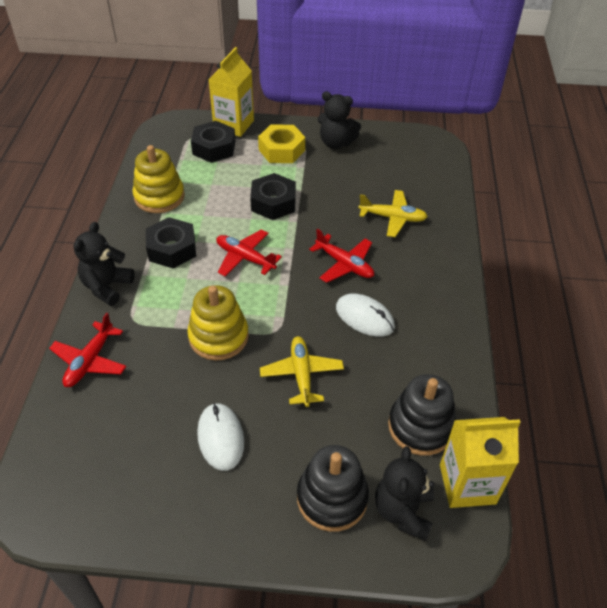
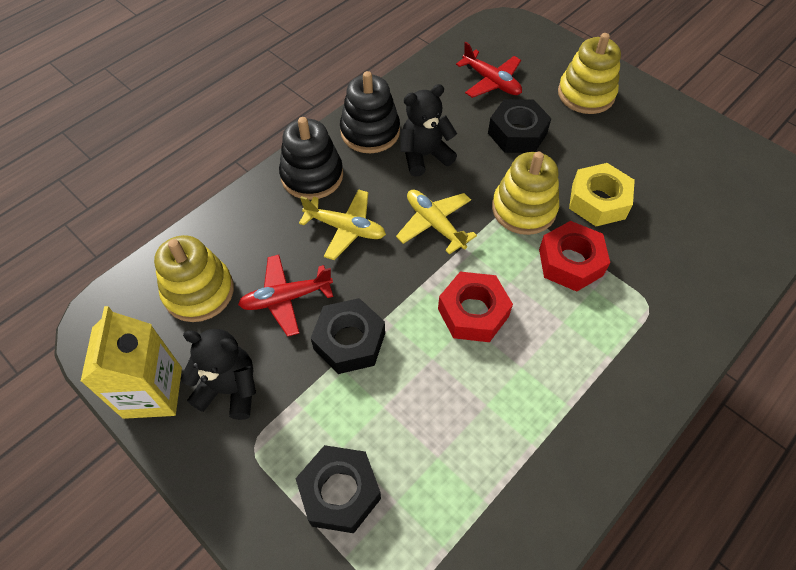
black teddy bear: 3 -> 2
red nut: 0 -> 2
red plane: 3 -> 2
white mouse: 2 -> 0
yellow carton: 2 -> 1
yellow stacking toy: 2 -> 3

